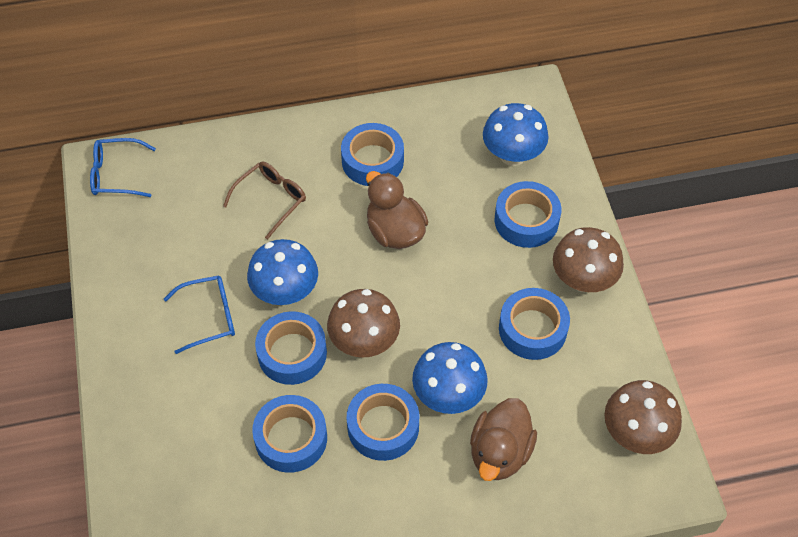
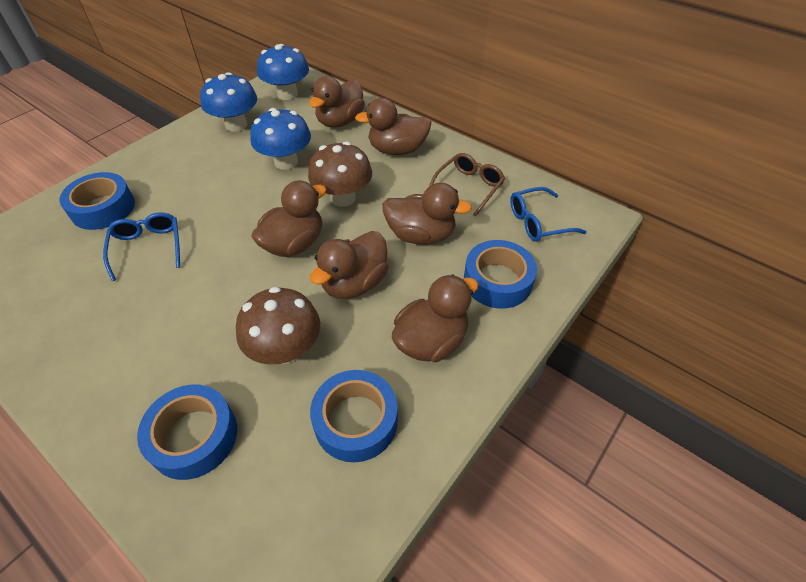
blue tape: 6 -> 4
brown duck: 2 -> 6
brown mushroom: 3 -> 2

